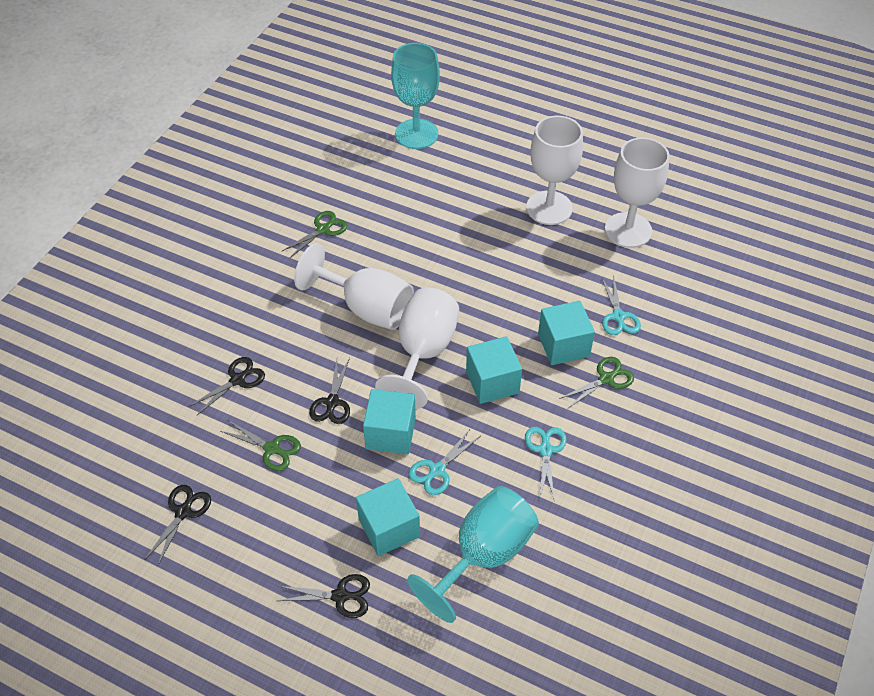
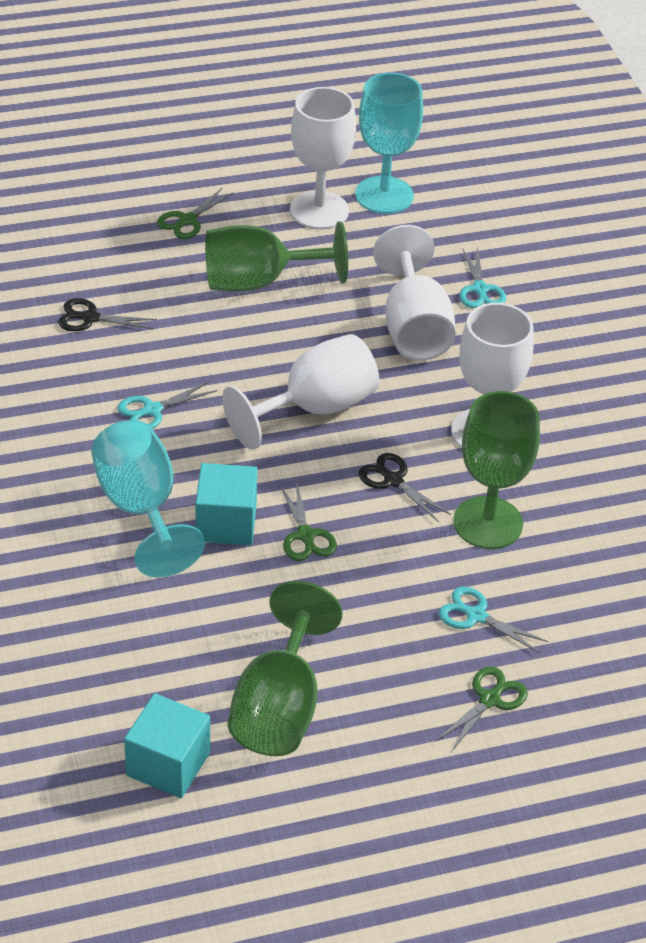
black scissors: 4 -> 2
green goblet: 0 -> 3
turquoise cube: 4 -> 2

